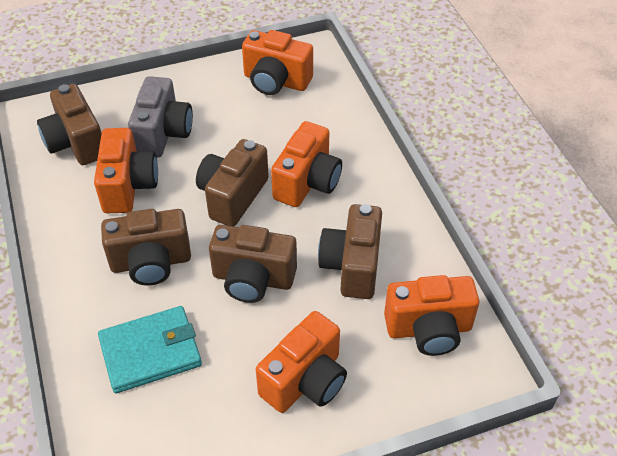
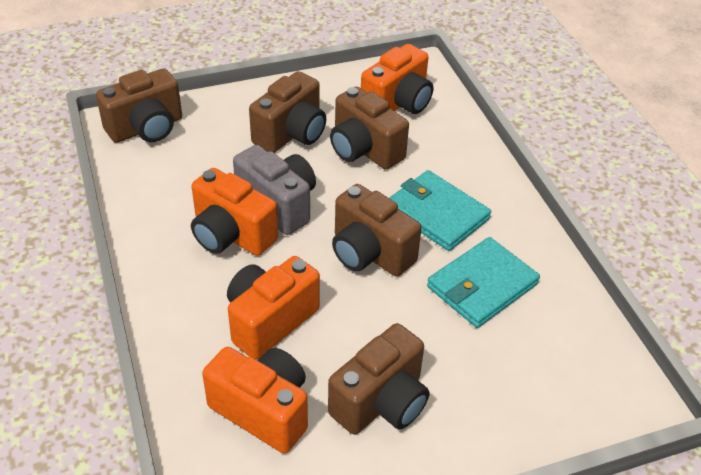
orange camera: 5 -> 4
turquoise wallet: 1 -> 2

